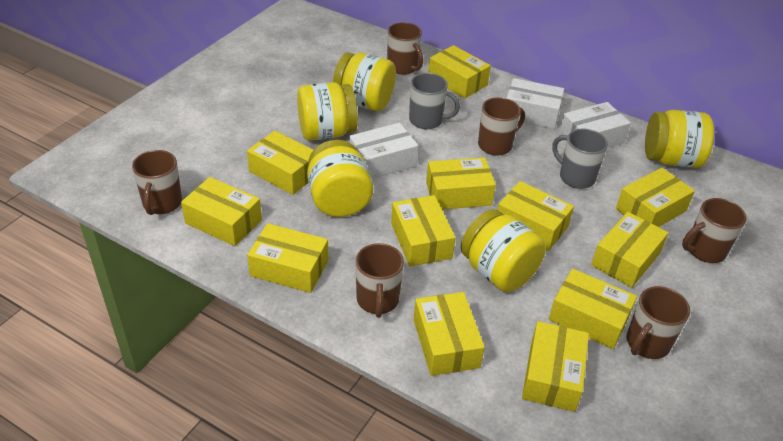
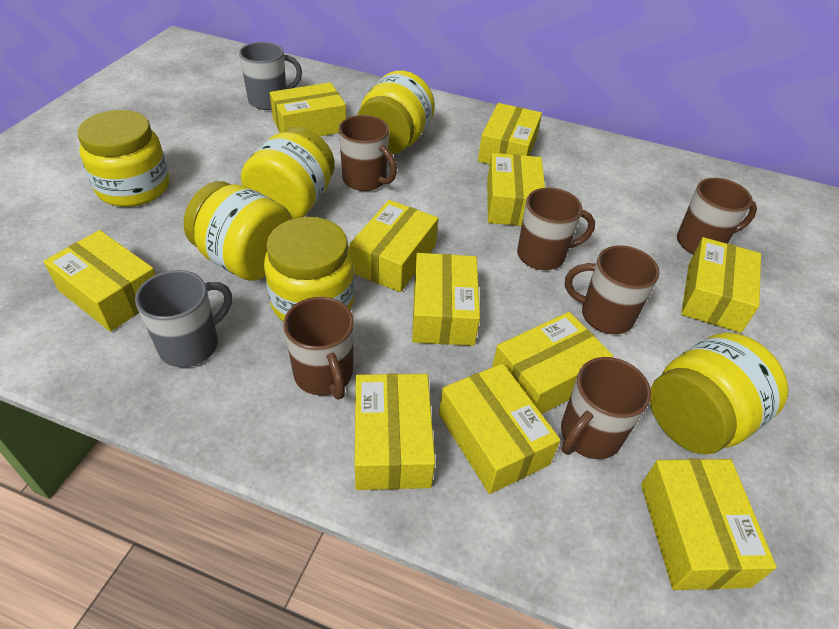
white box: 3 -> 0
yellow box: 12 -> 11
yellow jar: 5 -> 6

